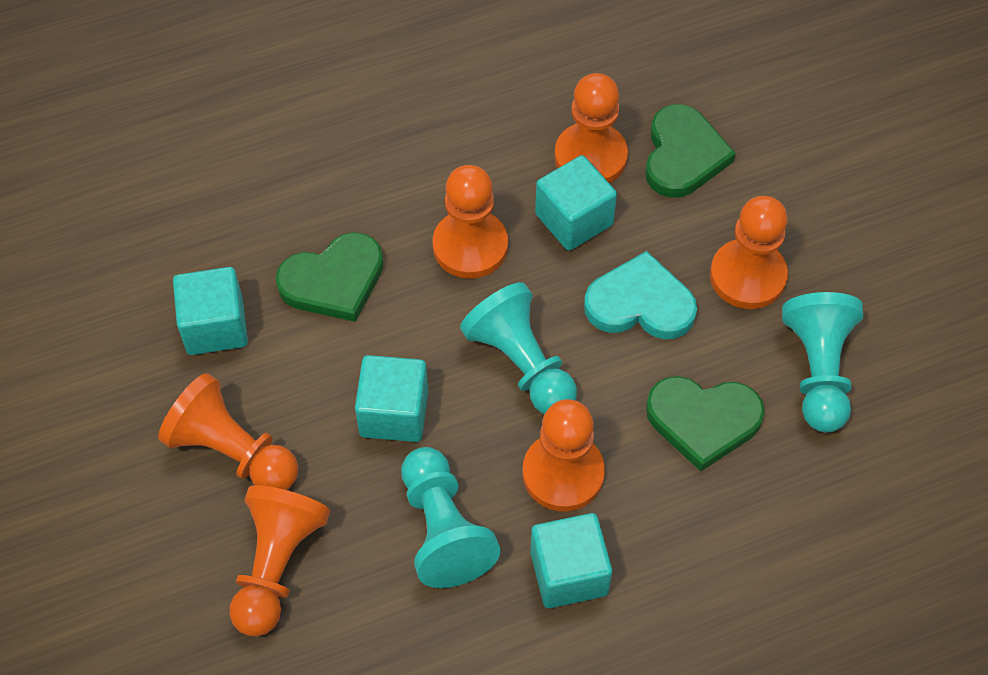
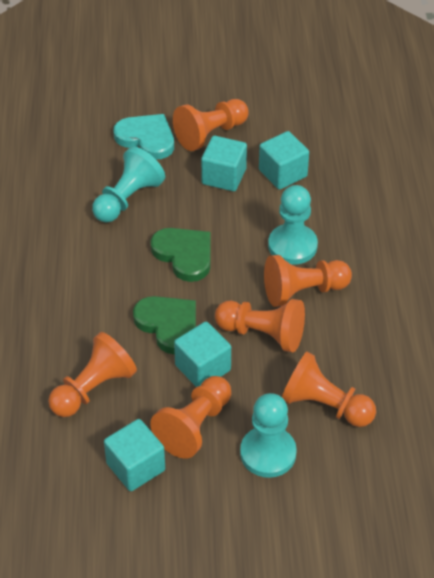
green heart: 3 -> 2

